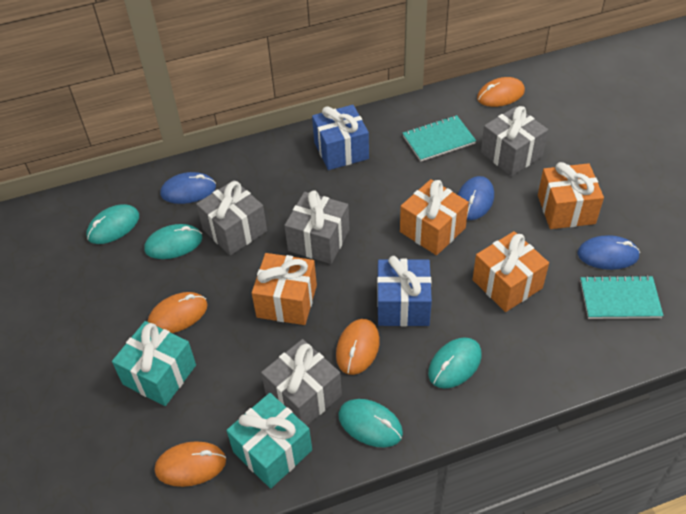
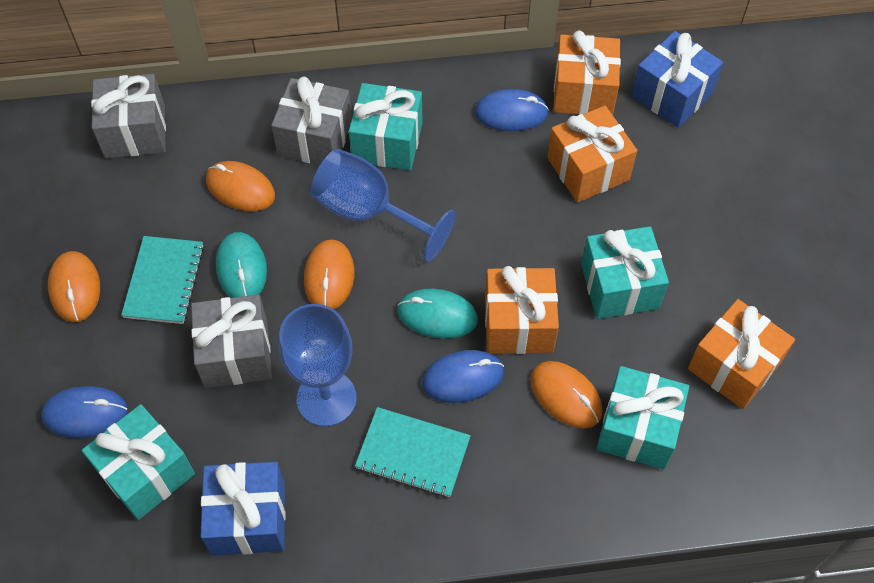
blue goblet: 0 -> 2
grey gift: 4 -> 3
turquoise gift: 2 -> 4
turquoise mouse: 4 -> 2

